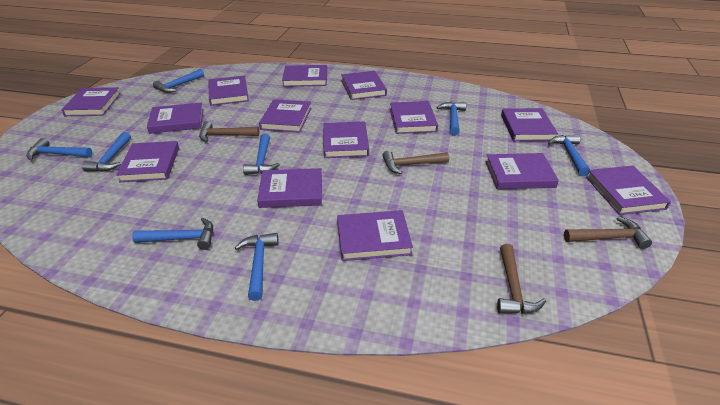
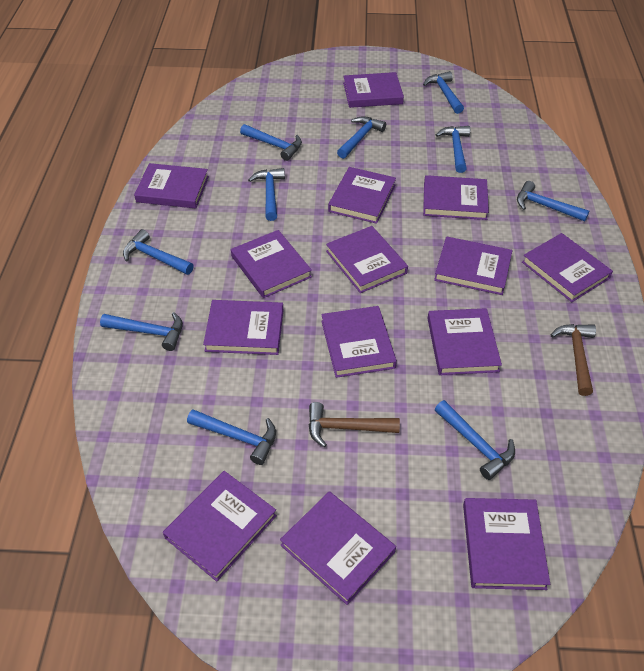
blue hammer: 8 -> 10
brown hammer: 4 -> 2

